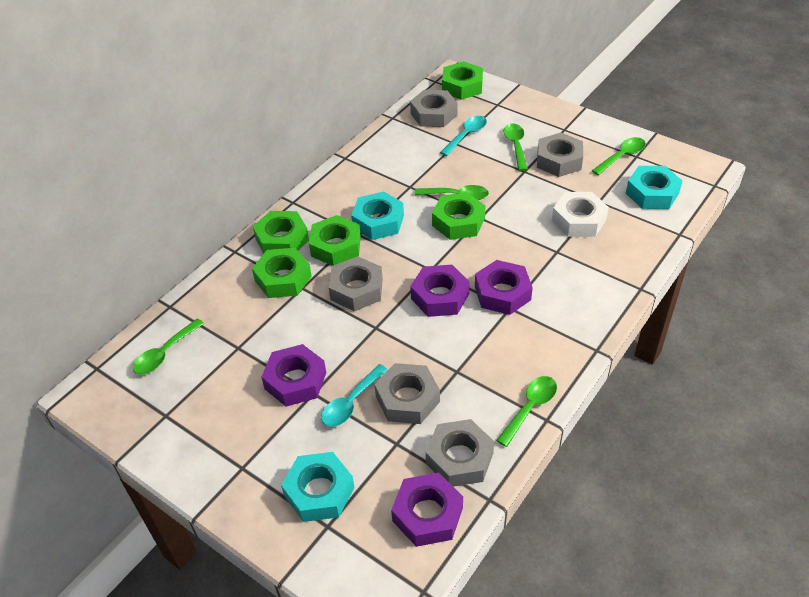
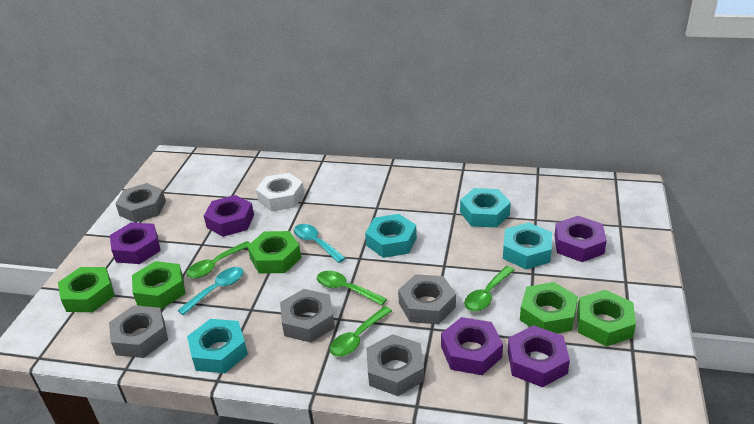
green spoon: 5 -> 4
purple nut: 4 -> 5
turquoise nut: 3 -> 4

